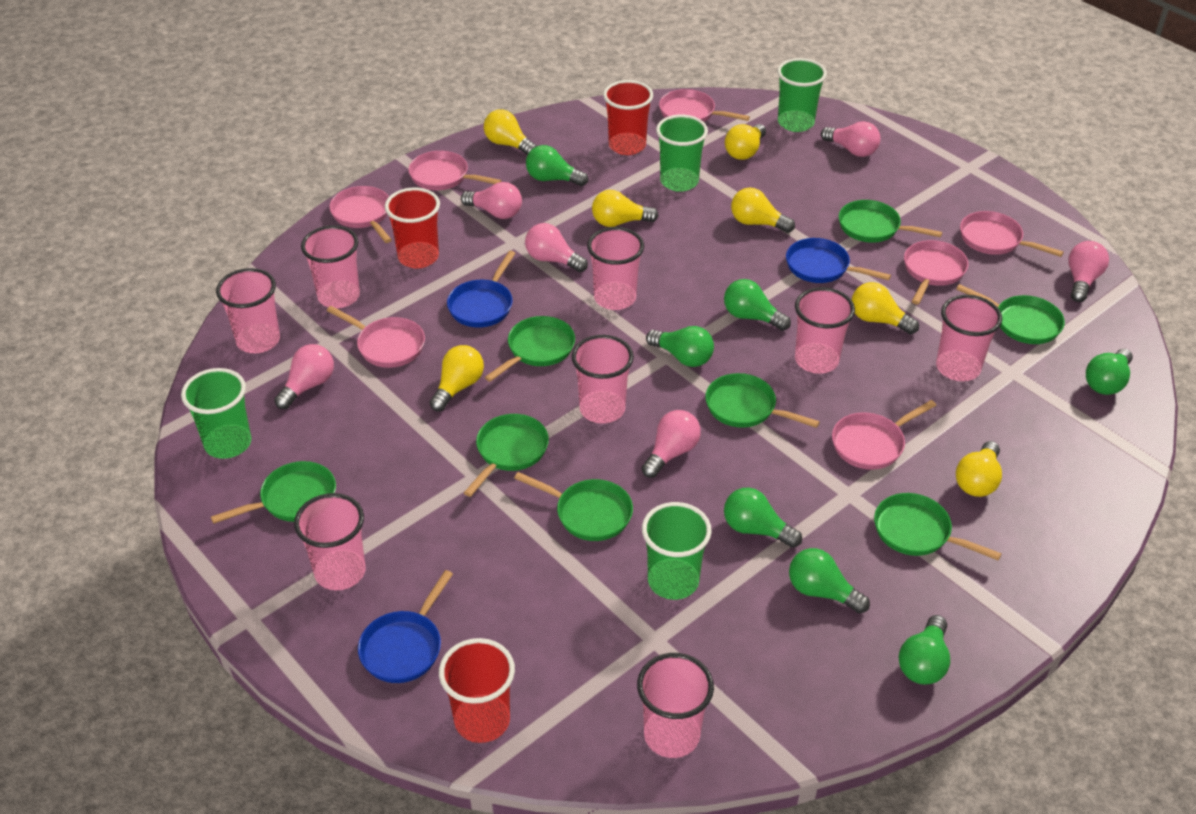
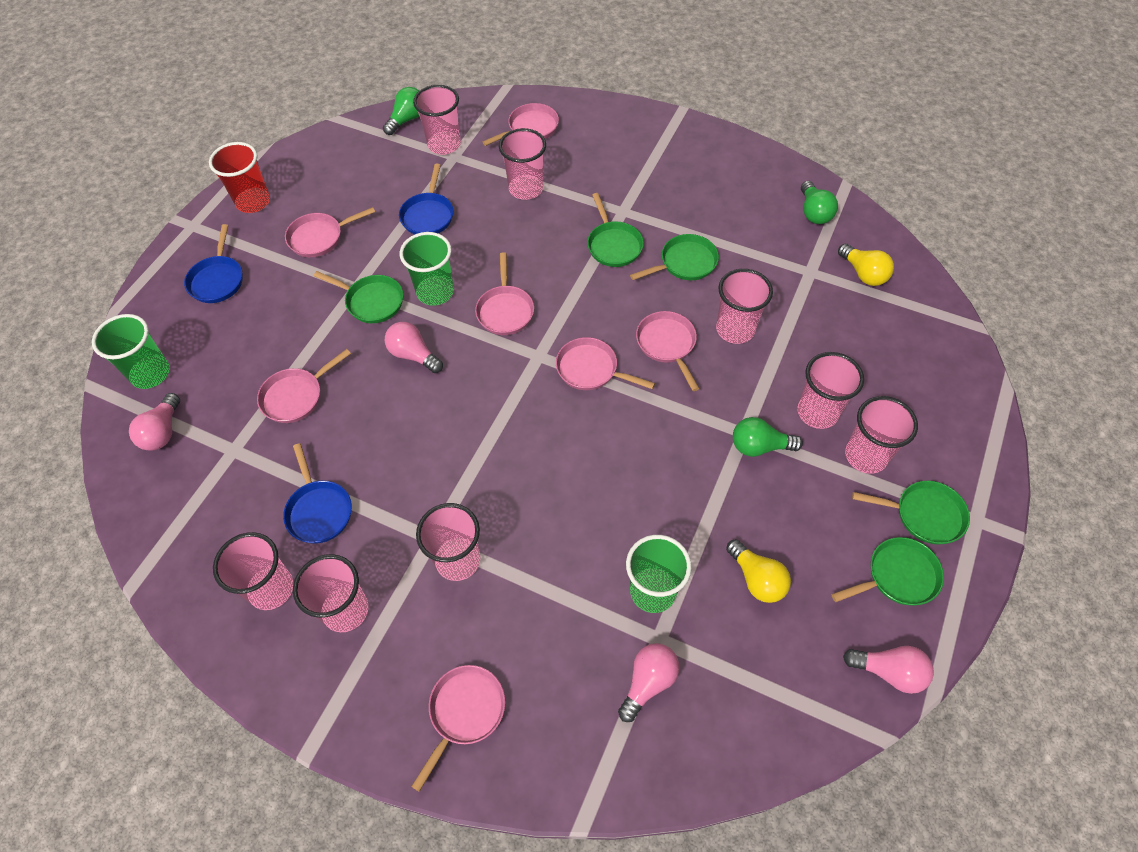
green cup: 4 -> 3
green light bulb: 7 -> 3
green pan: 8 -> 5
pink light bulb: 6 -> 4
red cup: 3 -> 1
yellow light bulb: 7 -> 2

